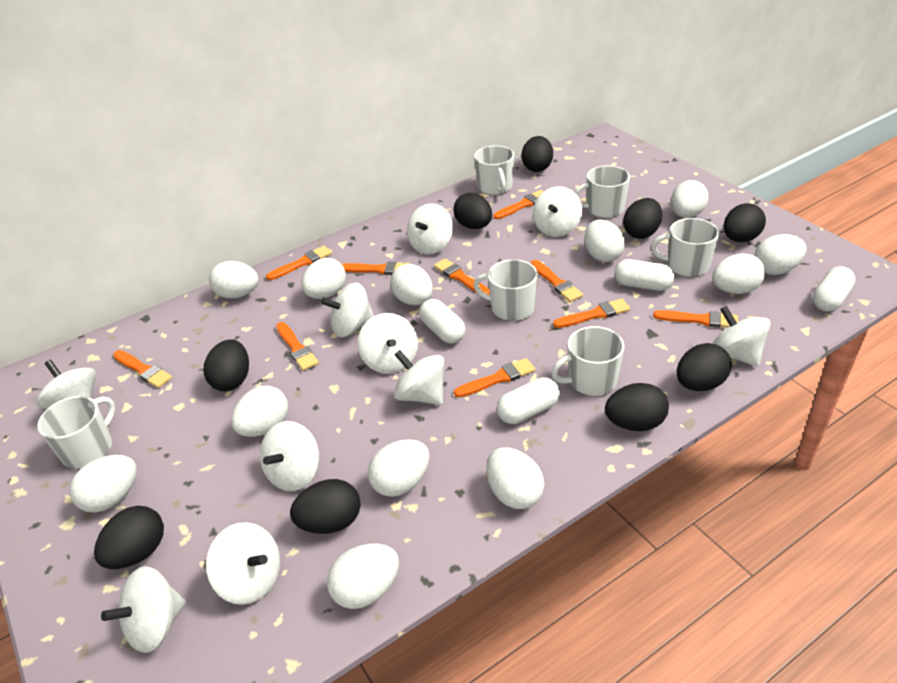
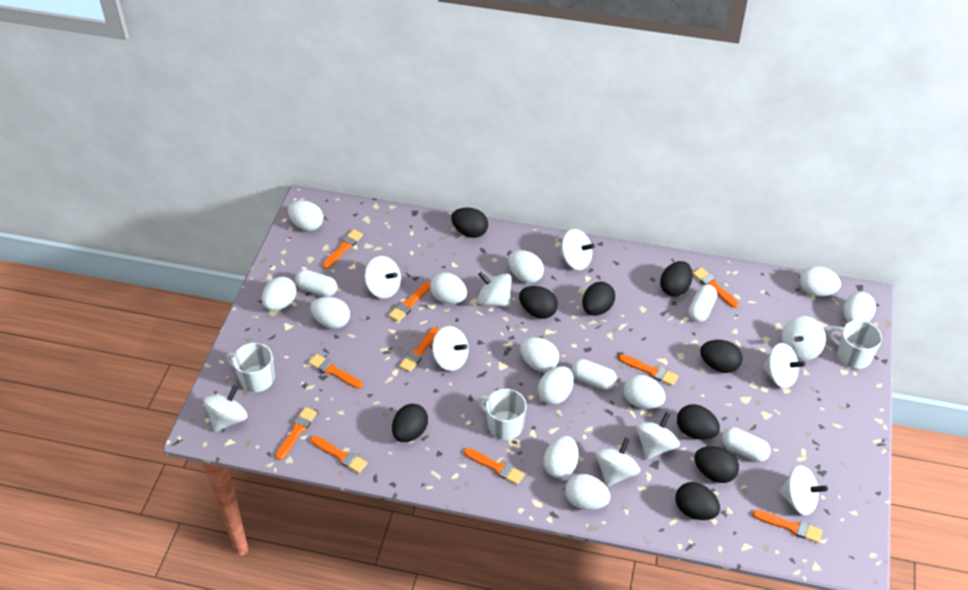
white mug: 6 -> 3

